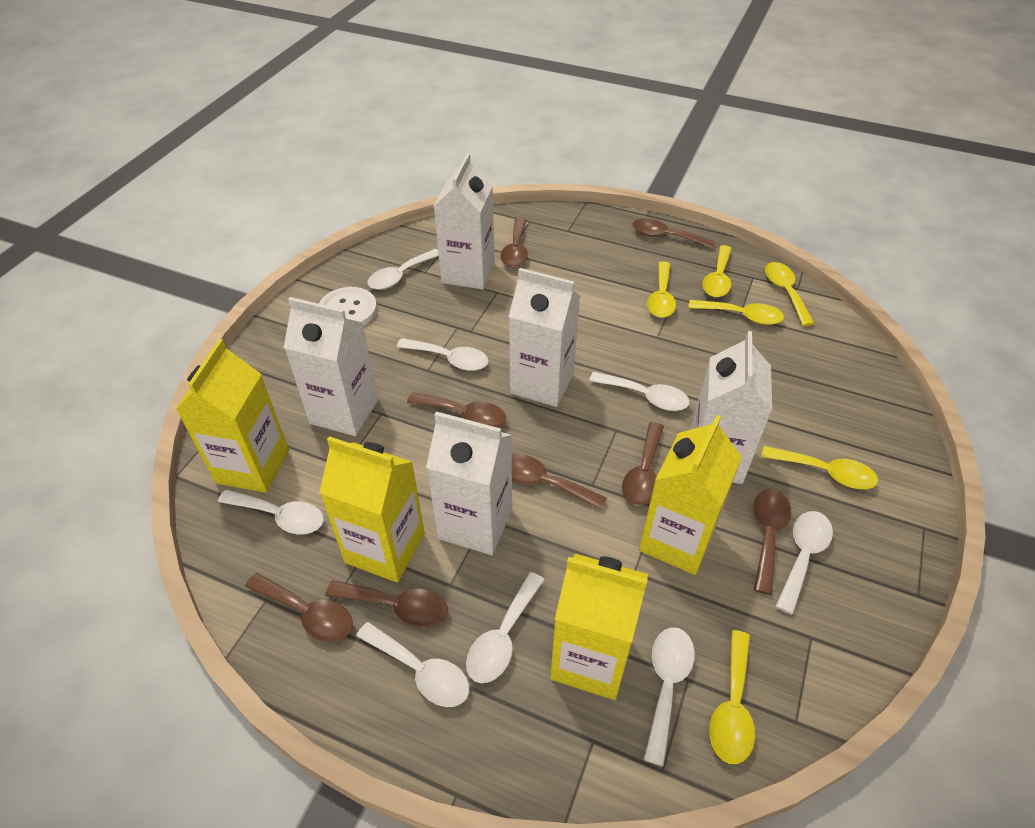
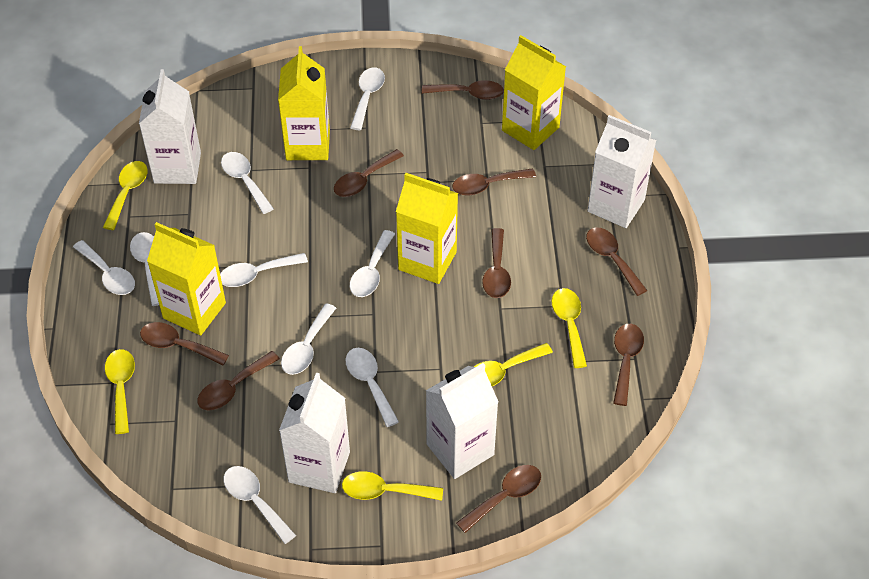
brown spoon: 8 -> 9
white button: 1 -> 0
white carton: 5 -> 4
white spoon: 8 -> 9
yellow spoon: 6 -> 5

